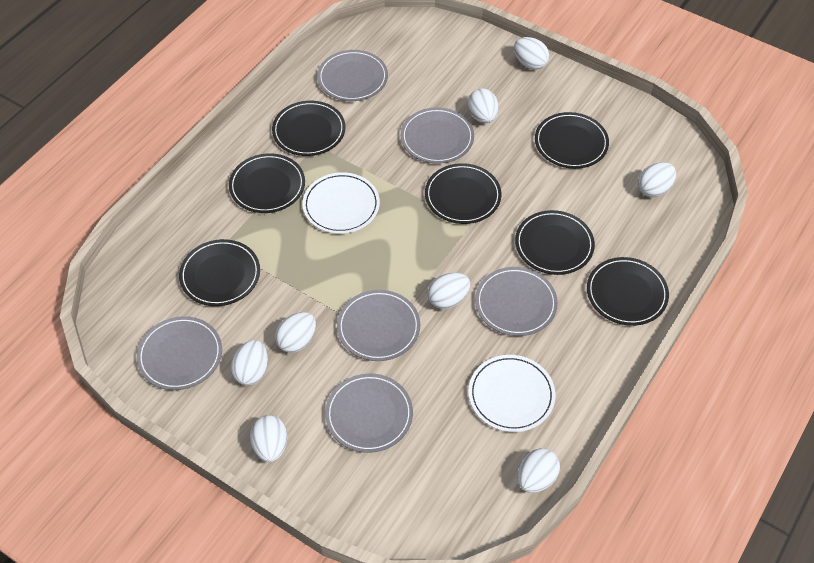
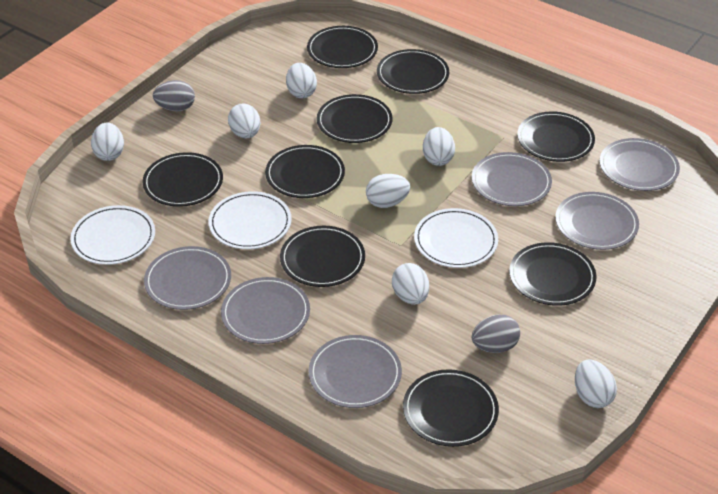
black plate: 7 -> 9
grey egg: 0 -> 2
white egg: 8 -> 7
white plate: 2 -> 3

